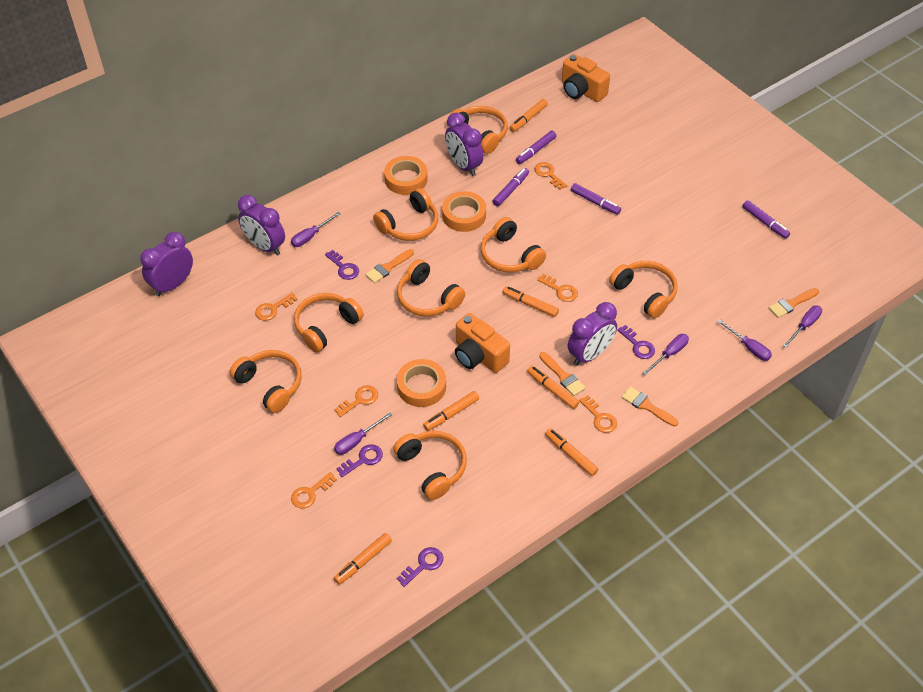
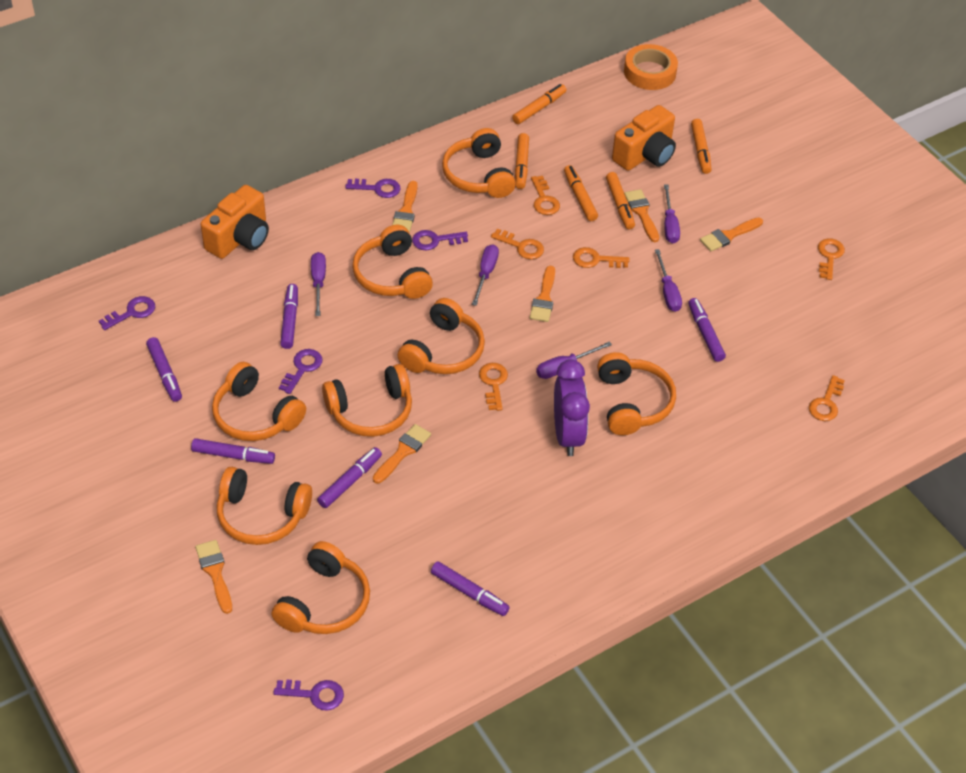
orange brush: 4 -> 6
orange marker: 6 -> 5
orange tape: 3 -> 1
purple clock: 4 -> 1
purple key: 4 -> 5
purple marker: 4 -> 6

